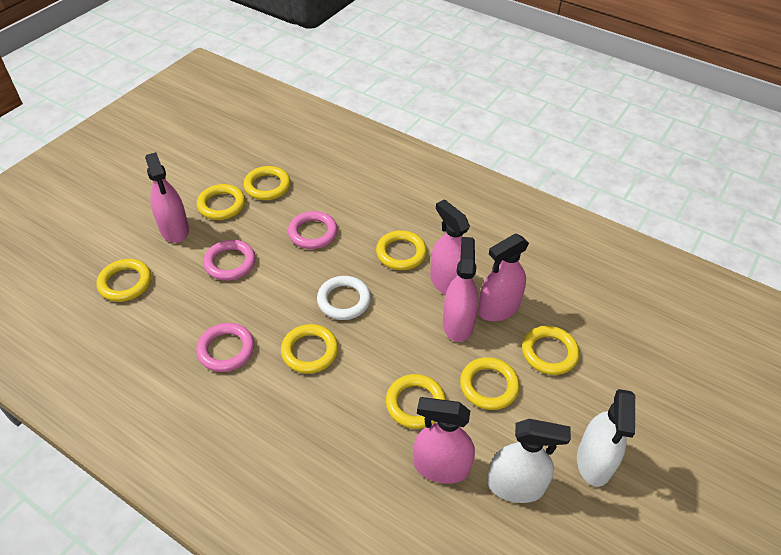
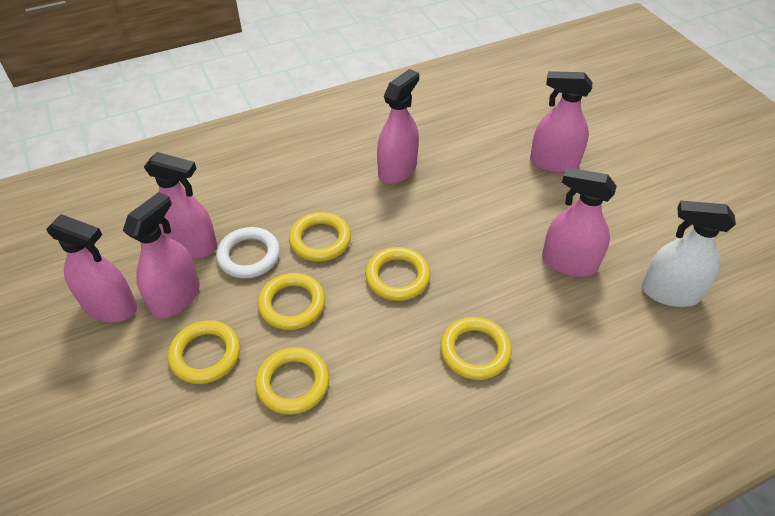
pink ring: 3 -> 0
pink spray bottle: 5 -> 6
white spray bottle: 2 -> 1
yellow ring: 8 -> 6

